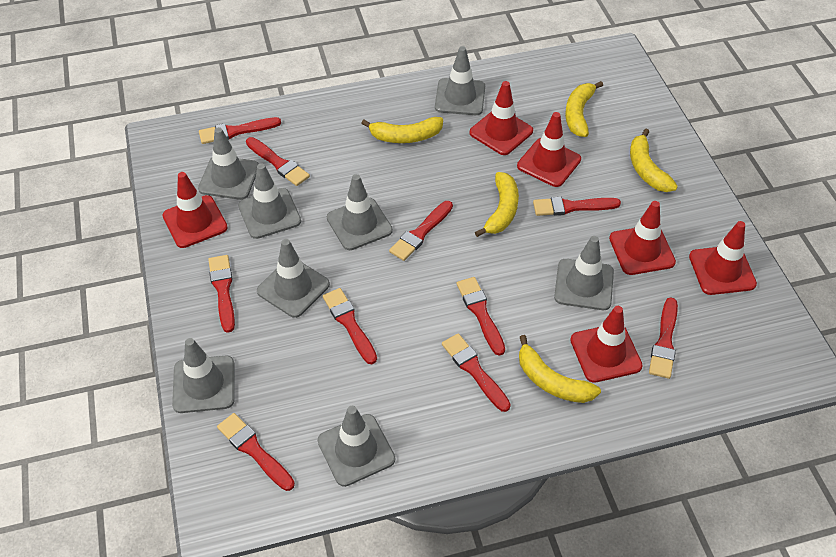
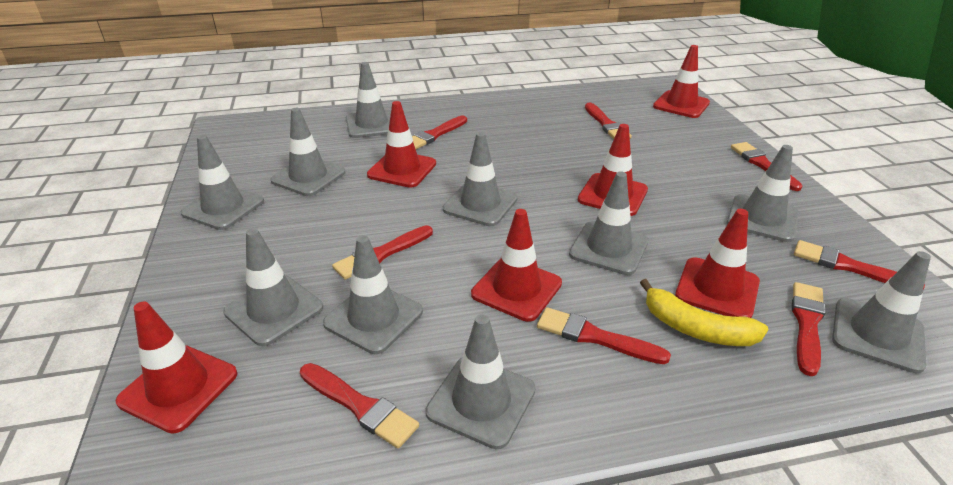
grey traffic cone: 8 -> 10
red brush: 10 -> 8
yellow banana: 5 -> 1

